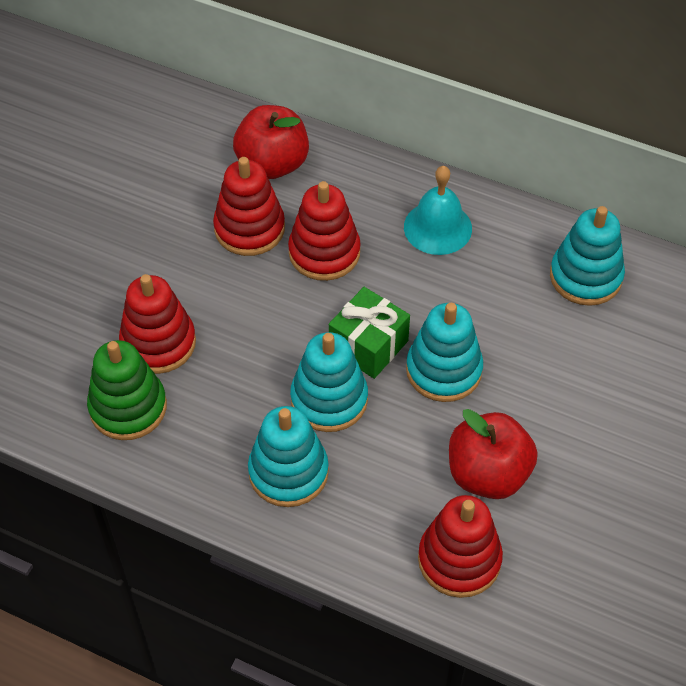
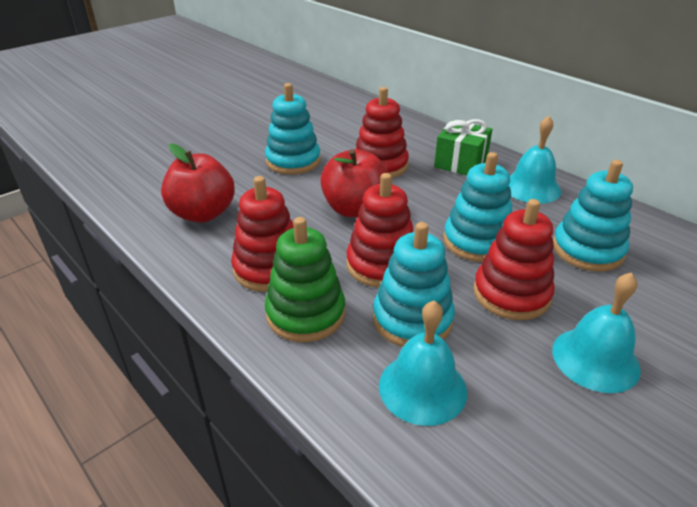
turquoise bell: 1 -> 3

